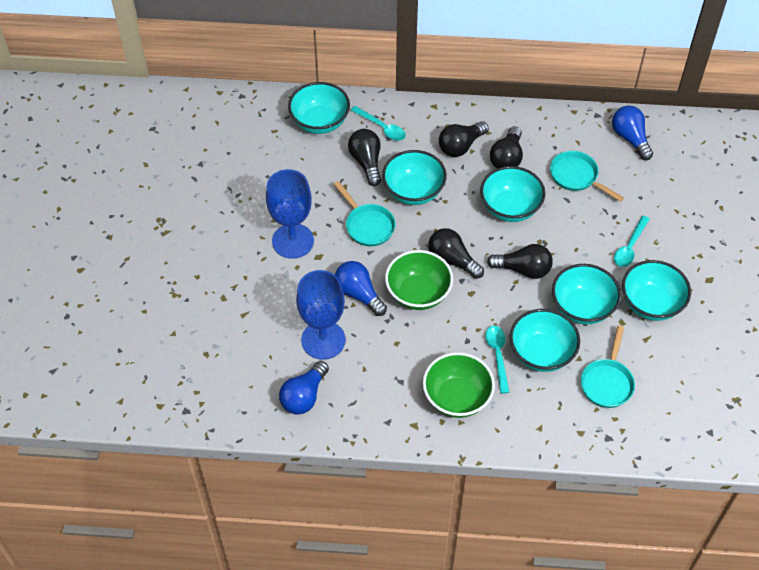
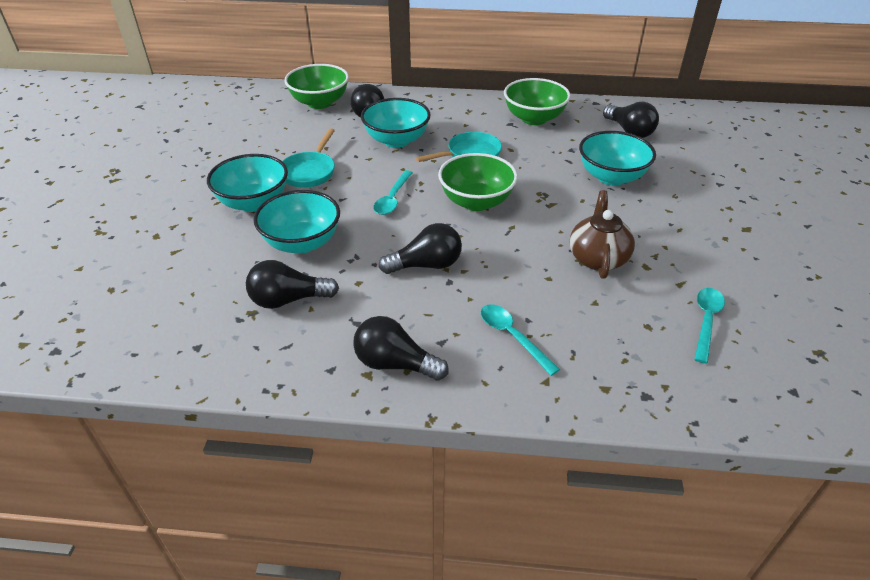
blue goblet: 2 -> 0
blue light bulb: 3 -> 0
brown teapot: 0 -> 1
green bowl: 2 -> 3
turquoise bowl: 6 -> 4
turquoise pan: 3 -> 2

